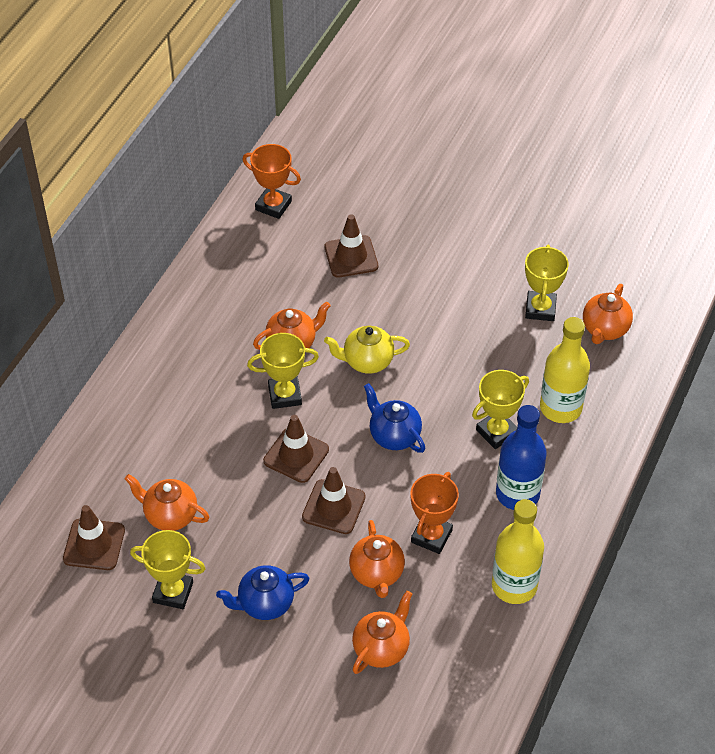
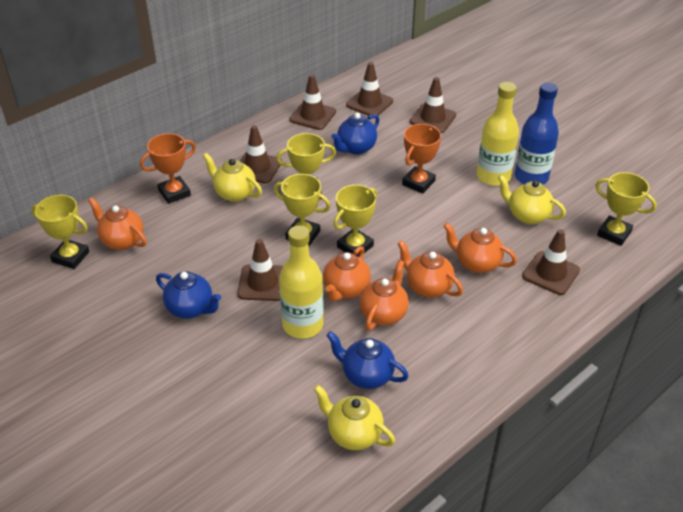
blue teapot: 2 -> 3
brown traffic cone: 4 -> 6
yellow teapot: 1 -> 3
yellow trophy: 4 -> 5

